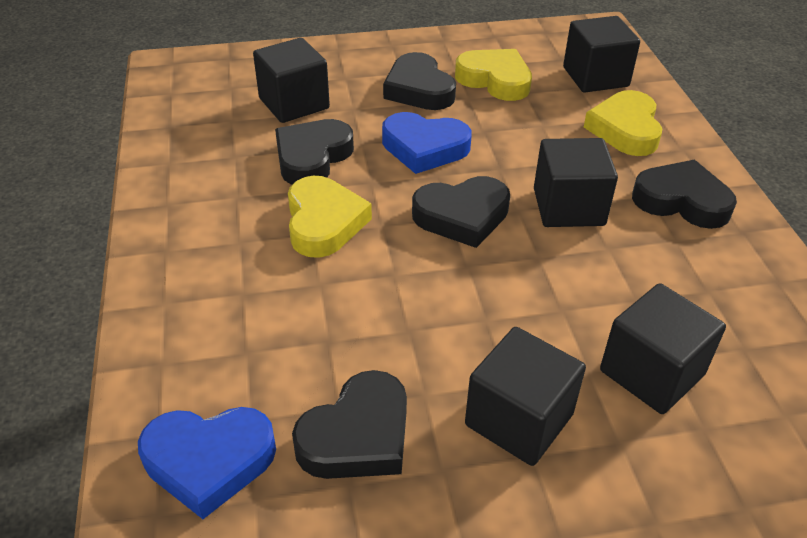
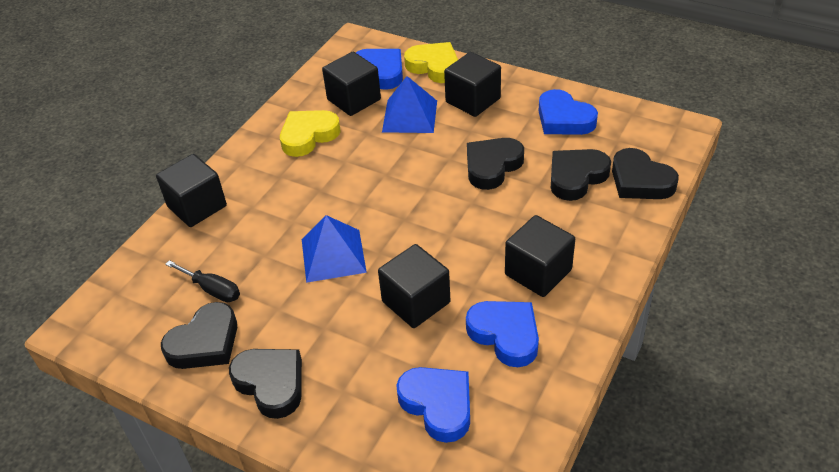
black screwdriver: 0 -> 1
blue heart: 2 -> 4
blue pyramid: 0 -> 2
yellow heart: 3 -> 2

